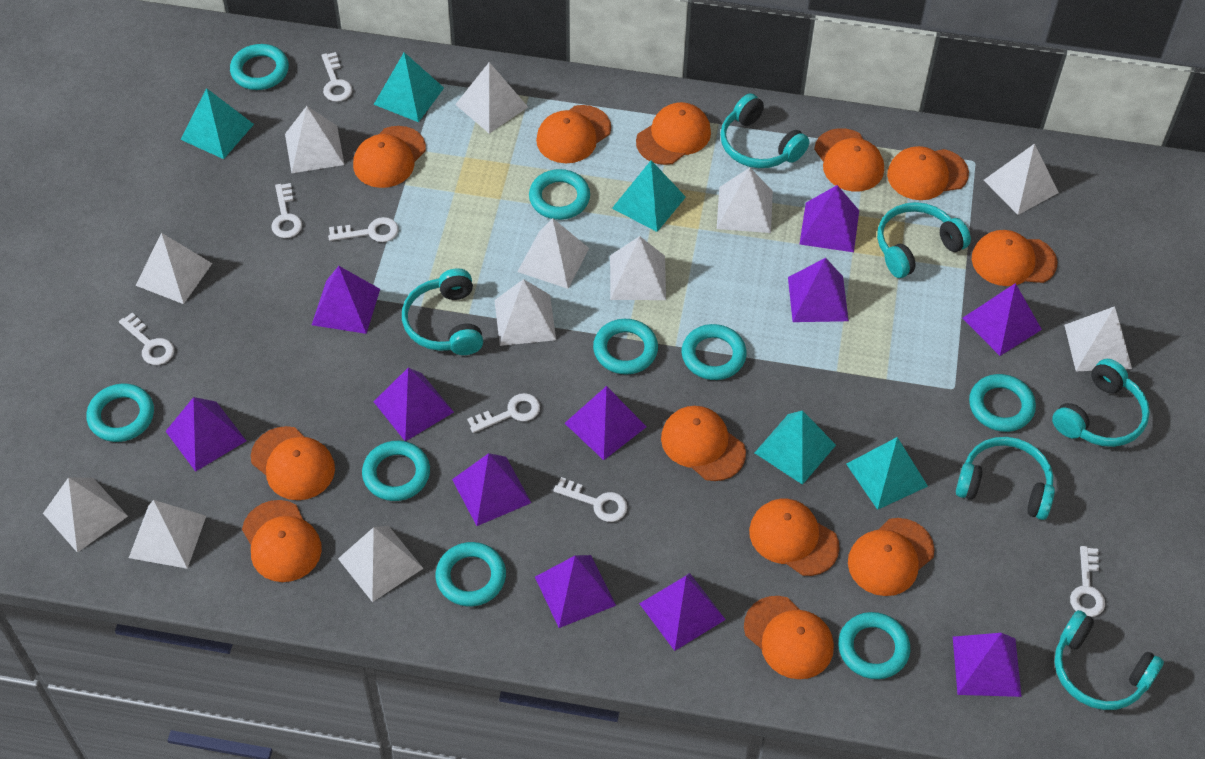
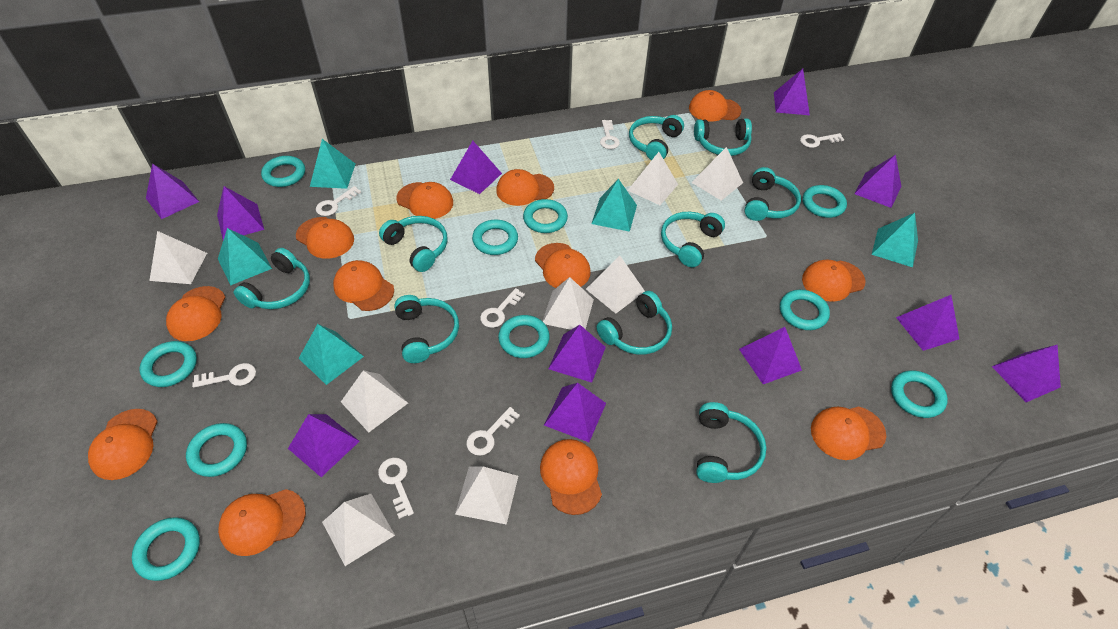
turquoise headphones: 6 -> 9
turquoise ring: 9 -> 10
white pyramid: 12 -> 8

